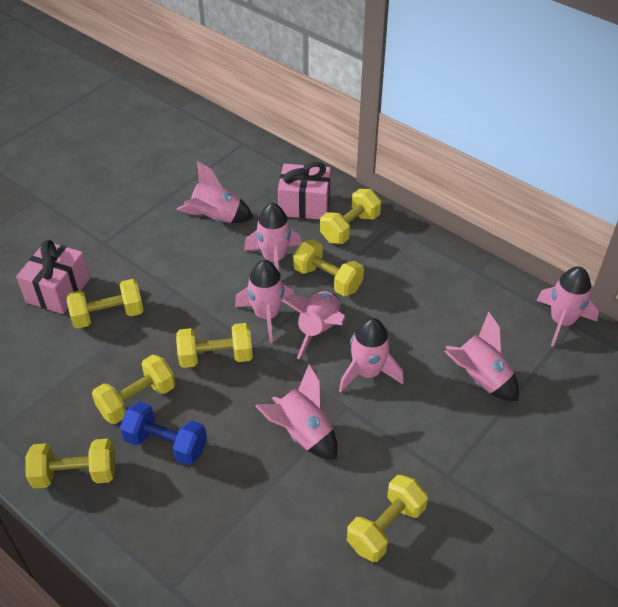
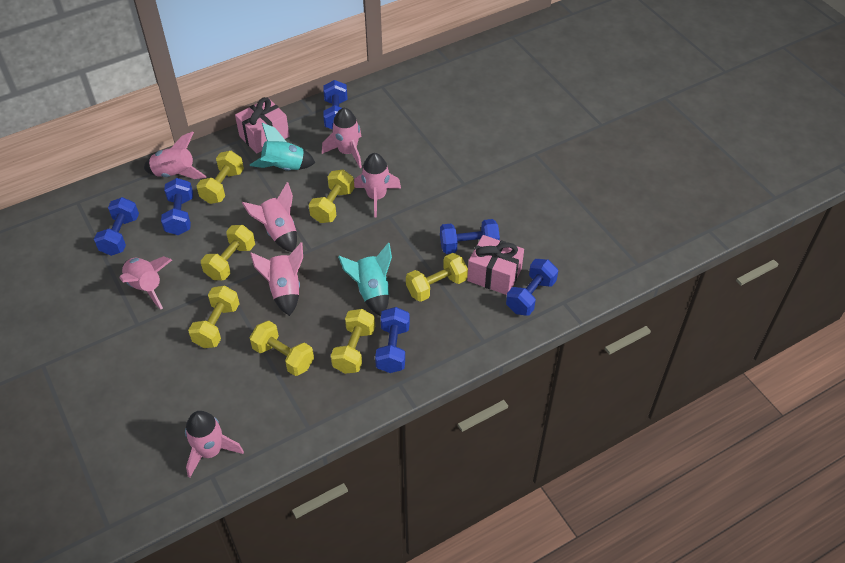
blue dumbbell: 1 -> 6
pink rocket: 8 -> 7
turquoise rocket: 0 -> 2

